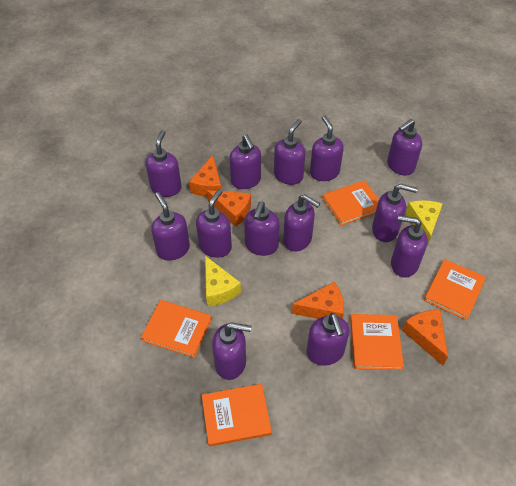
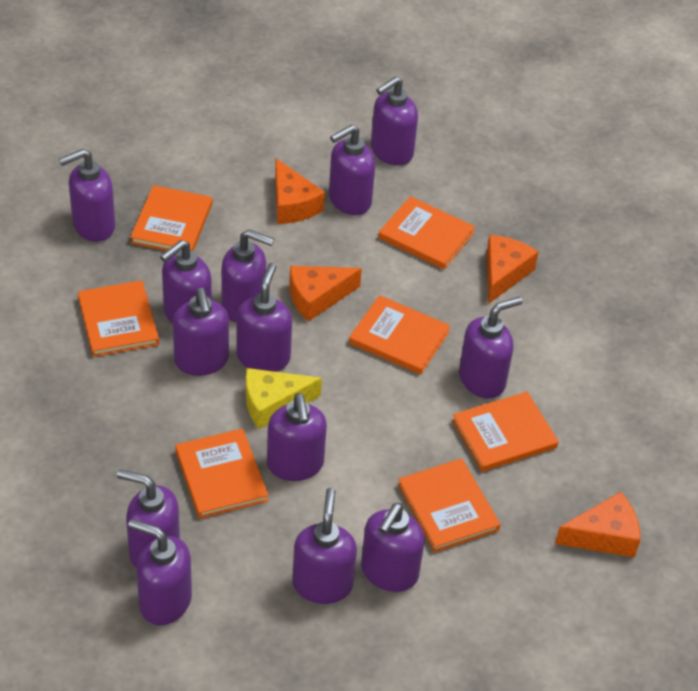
orange book: 5 -> 7
yellow cheese: 2 -> 1

